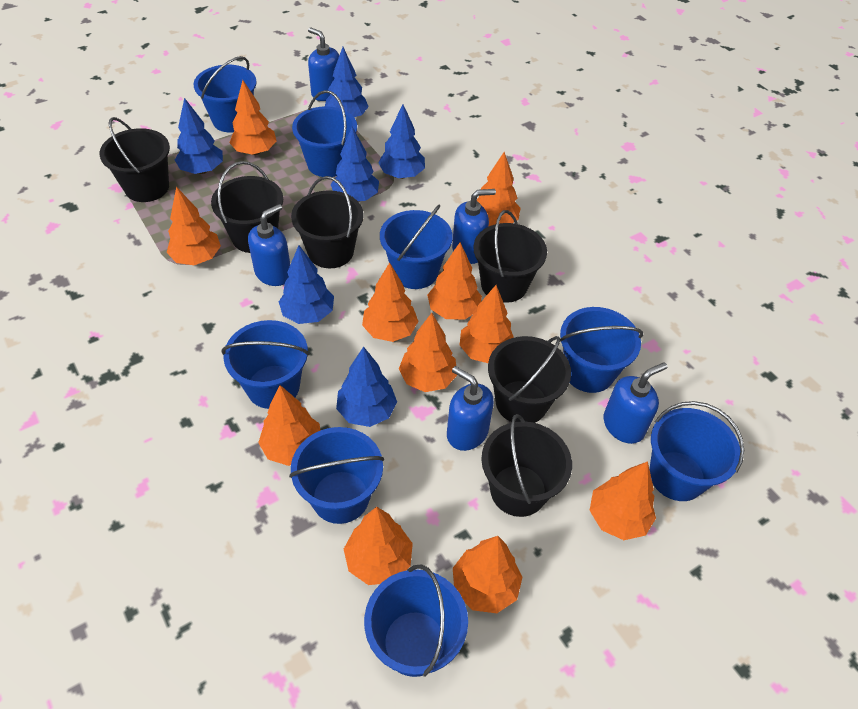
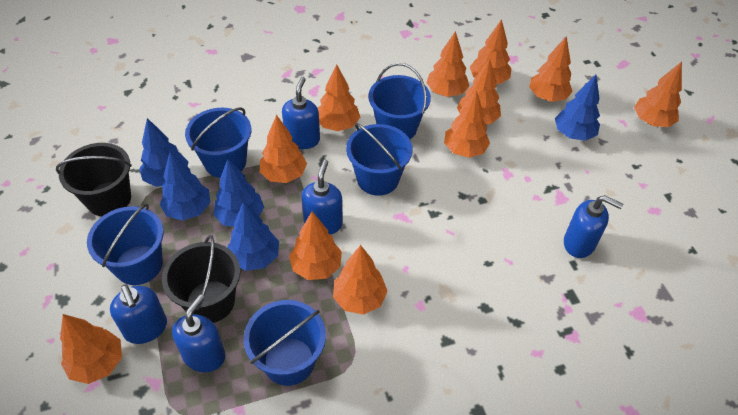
black bucket: 6 -> 2
blue bucket: 8 -> 5
blue tree: 6 -> 5

